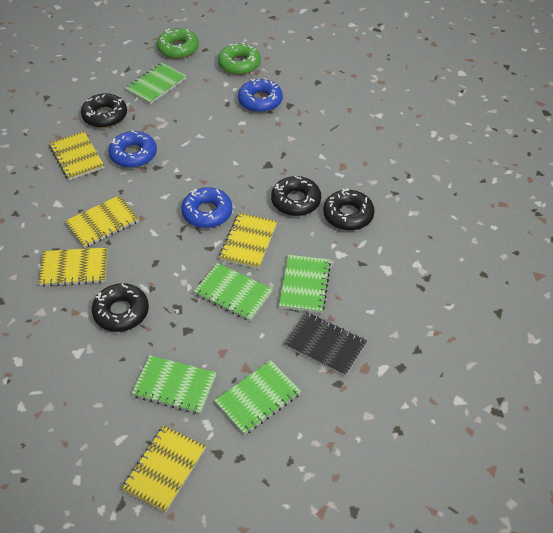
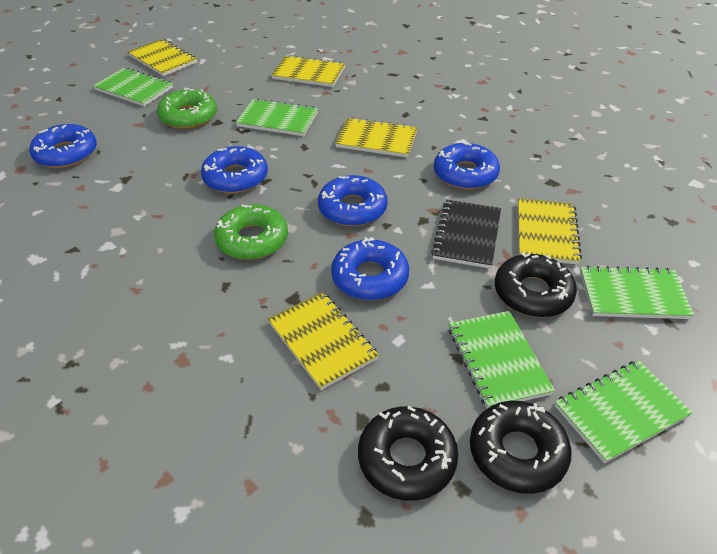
black donut: 4 -> 3
blue donut: 3 -> 5

